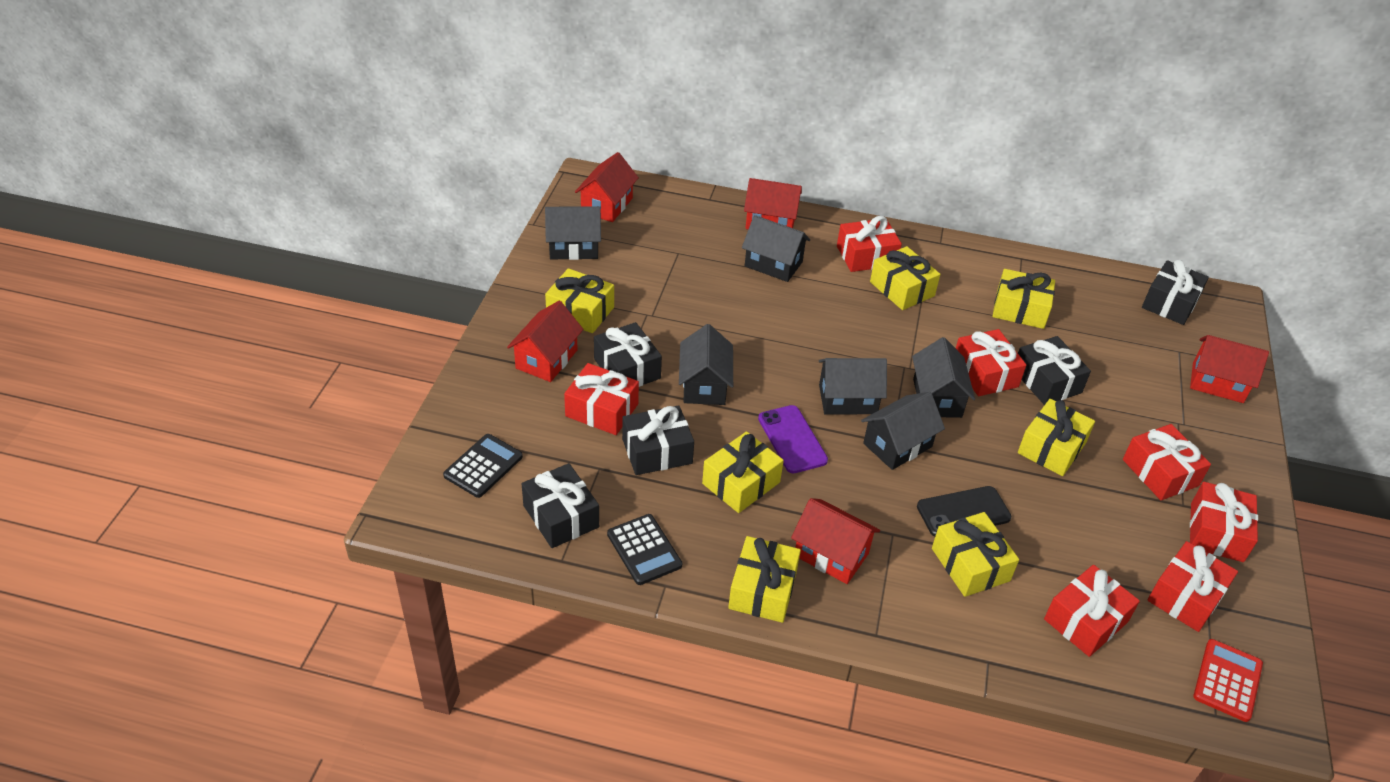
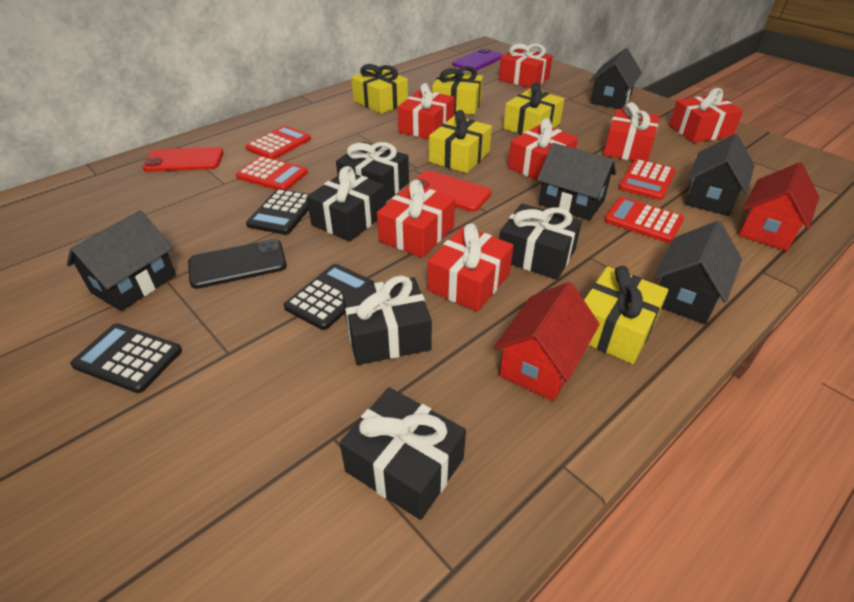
black calculator: 2 -> 3
black house: 6 -> 5
red calculator: 1 -> 4
red house: 5 -> 2
red phone: 0 -> 2
yellow gift: 7 -> 5

